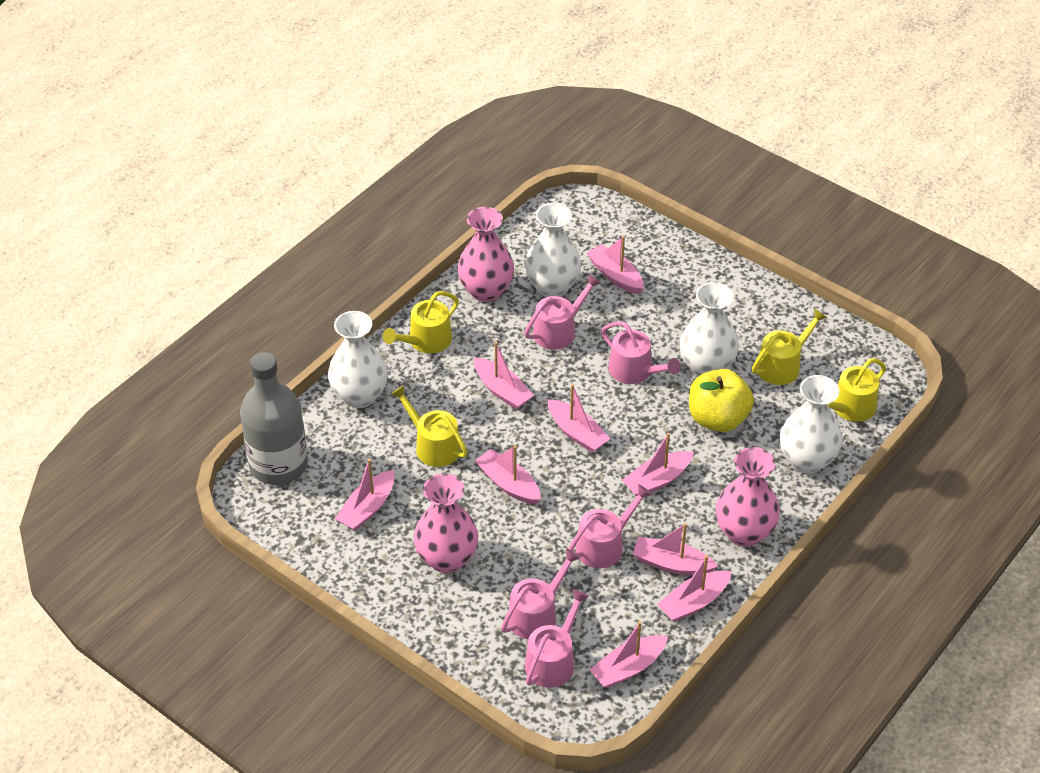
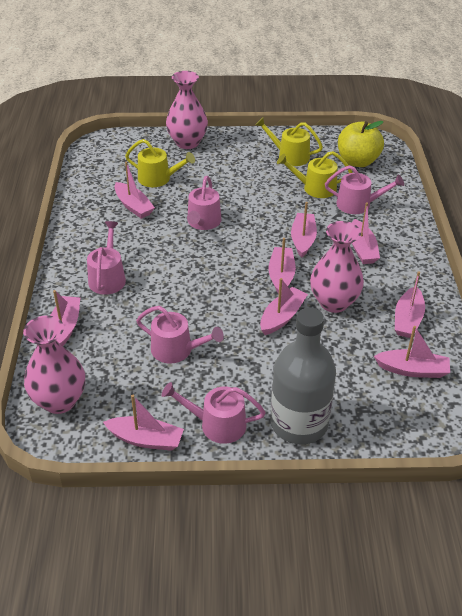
white vase: 4 -> 0
yellow watering can: 4 -> 3

